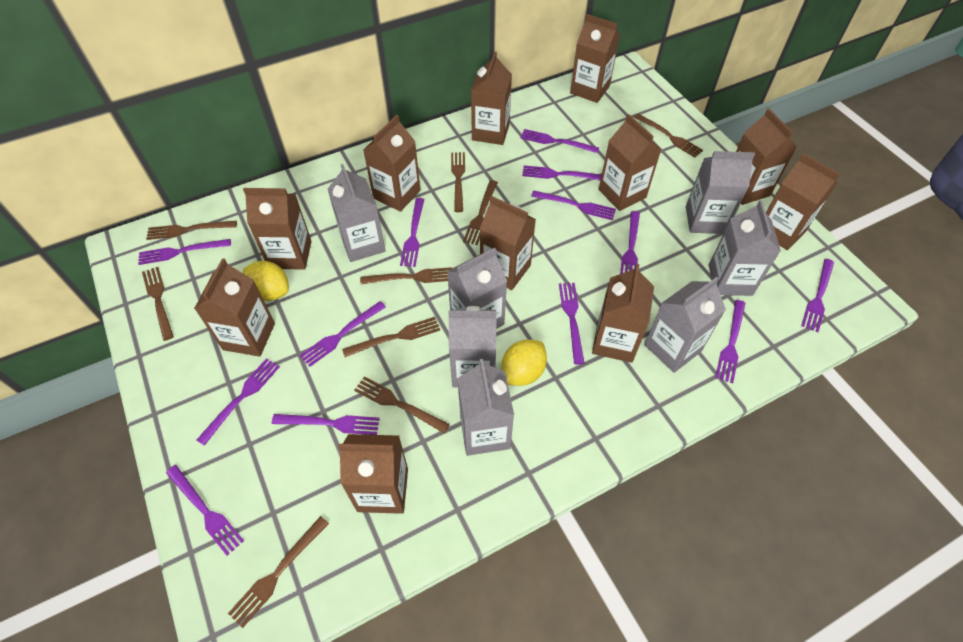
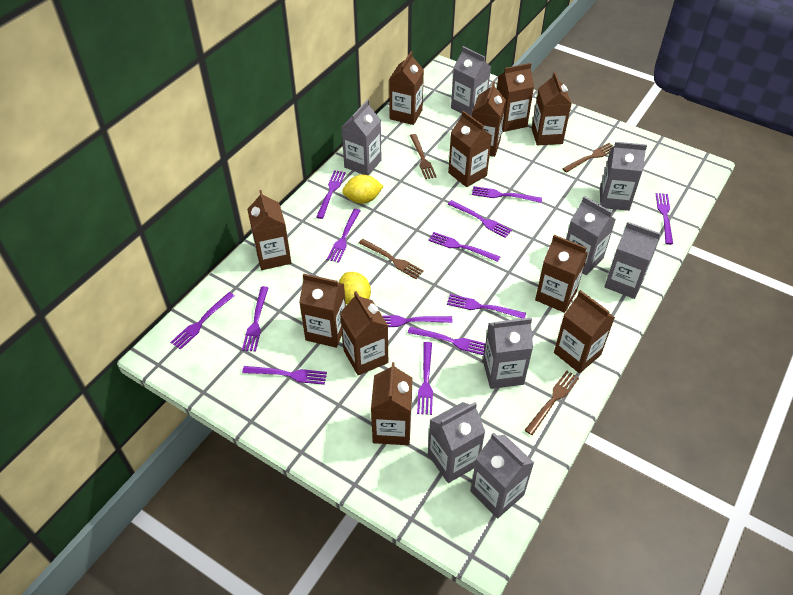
brown fork: 9 -> 4
grey carton: 7 -> 8

